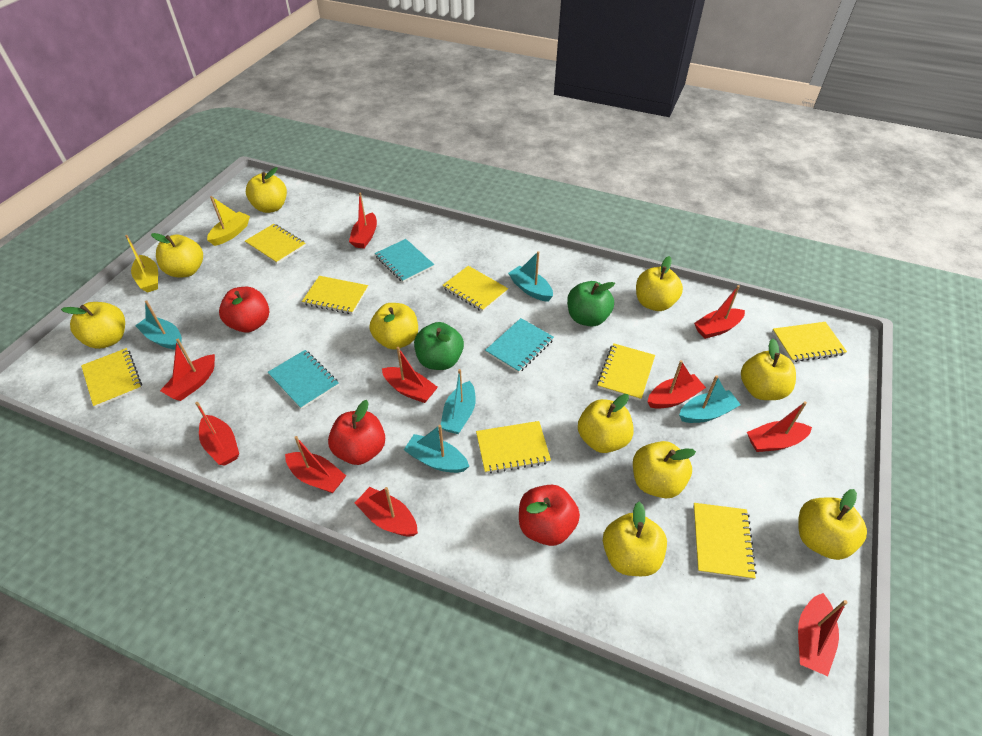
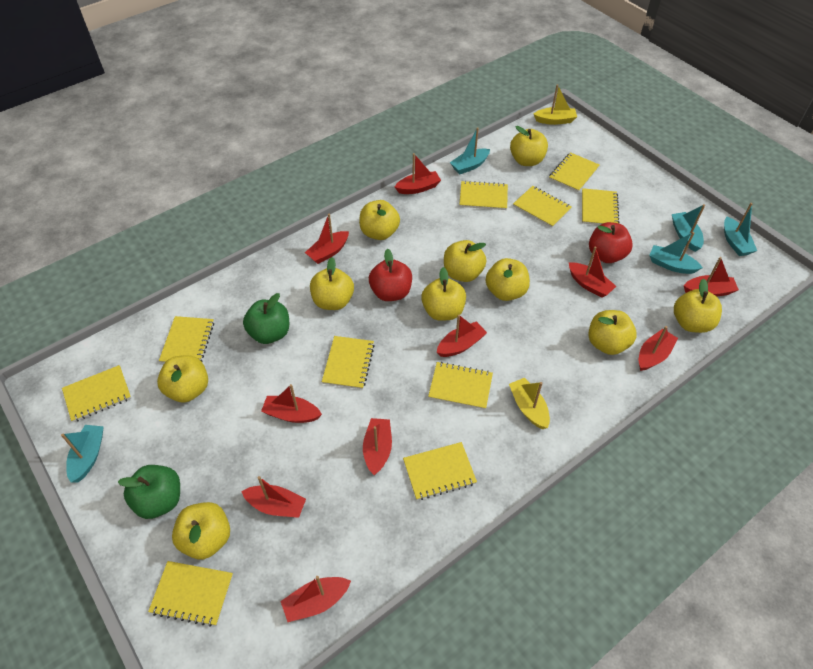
red apple: 3 -> 2
turquoise notebook: 3 -> 0
yellow notebook: 8 -> 10

